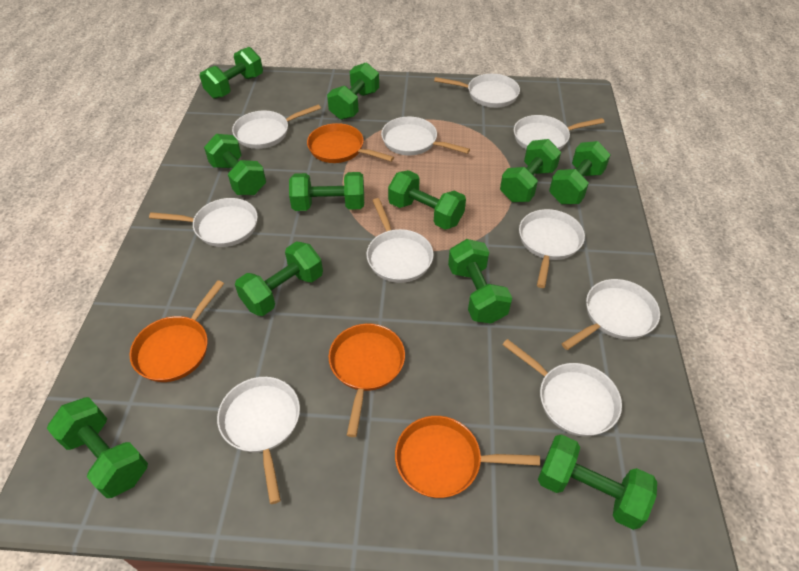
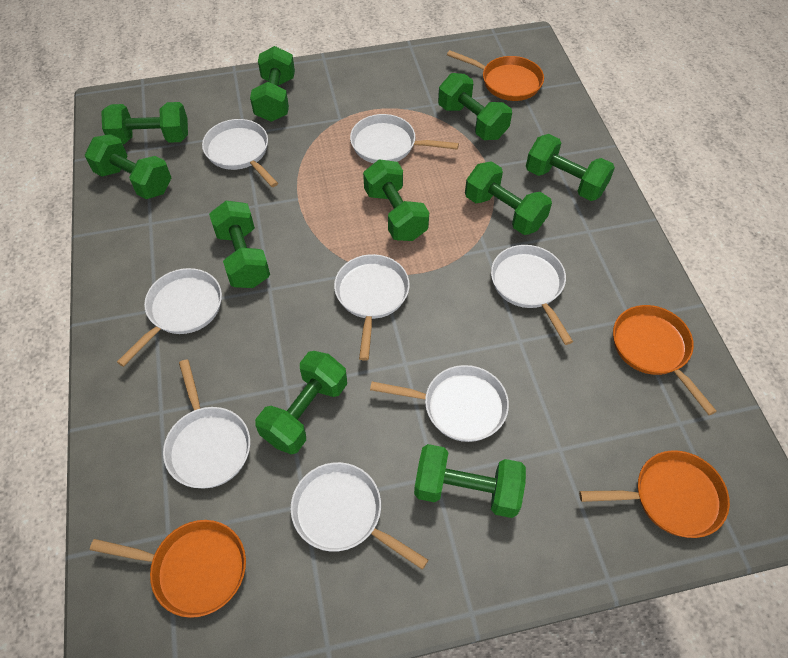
green dumbbell: 11 -> 10
white pan: 10 -> 8

